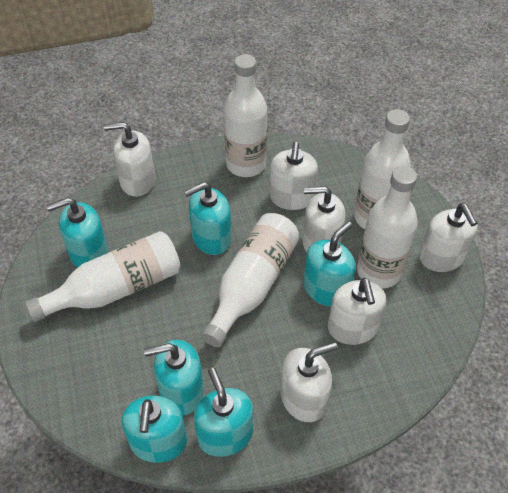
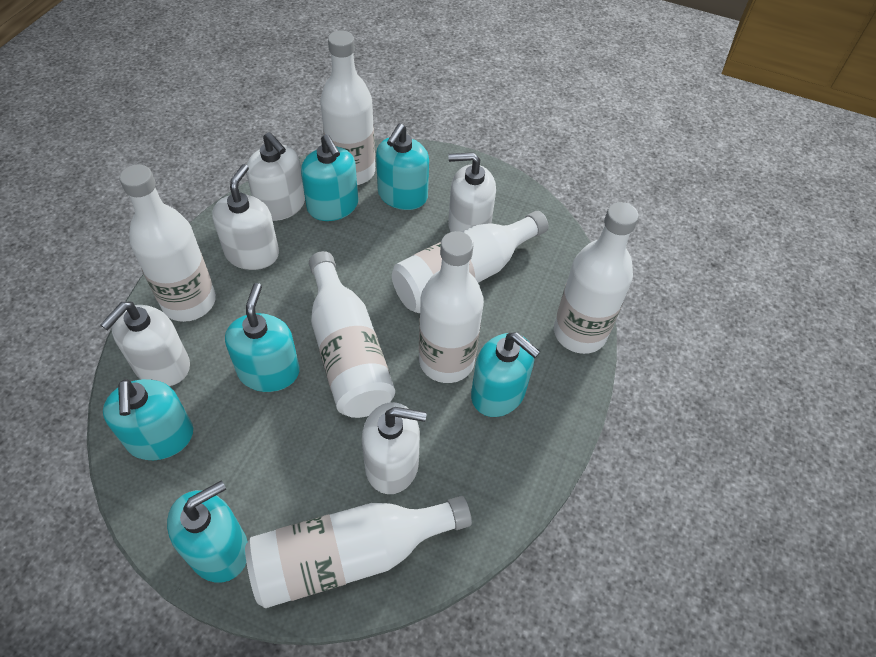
white bottle: 5 -> 7
white soap dispenser: 6 -> 5

